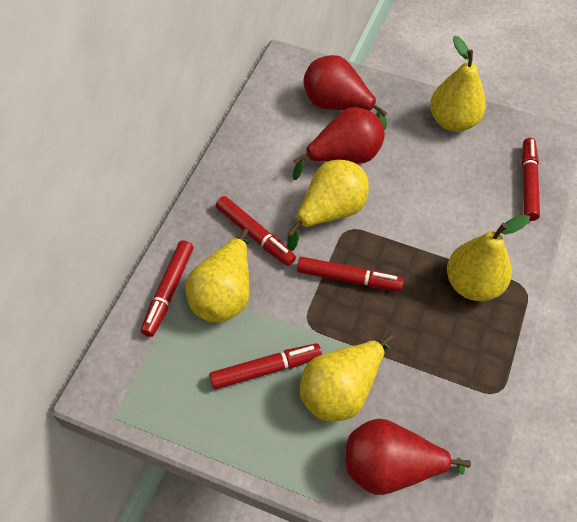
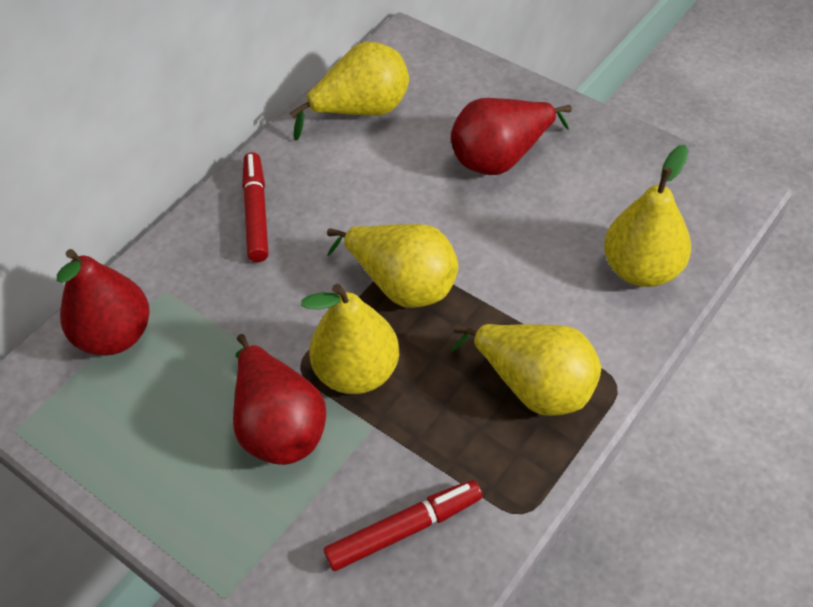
red marker: 5 -> 2

